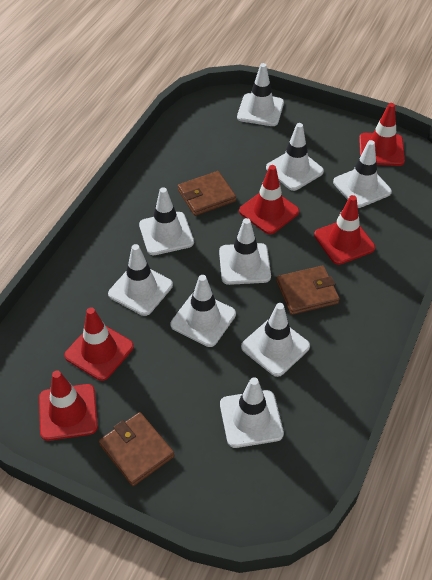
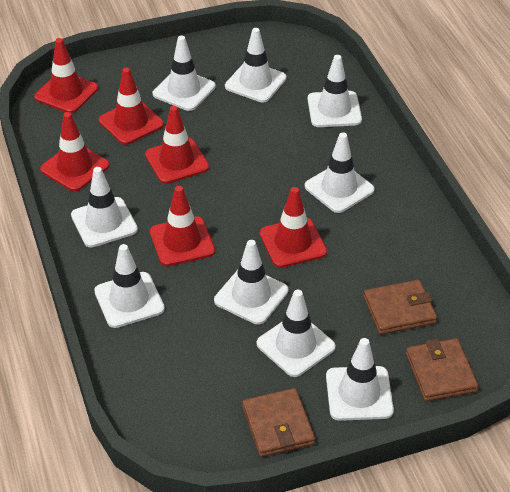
red traffic cone: 5 -> 6

